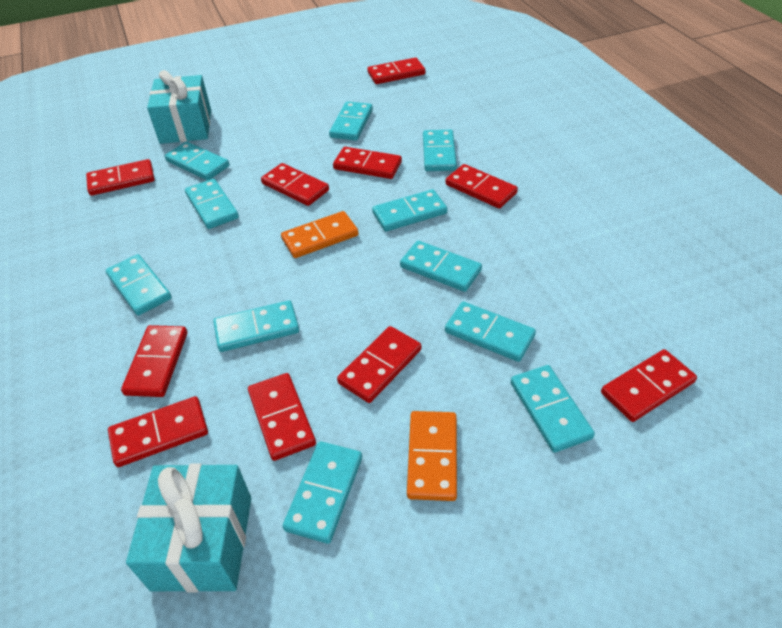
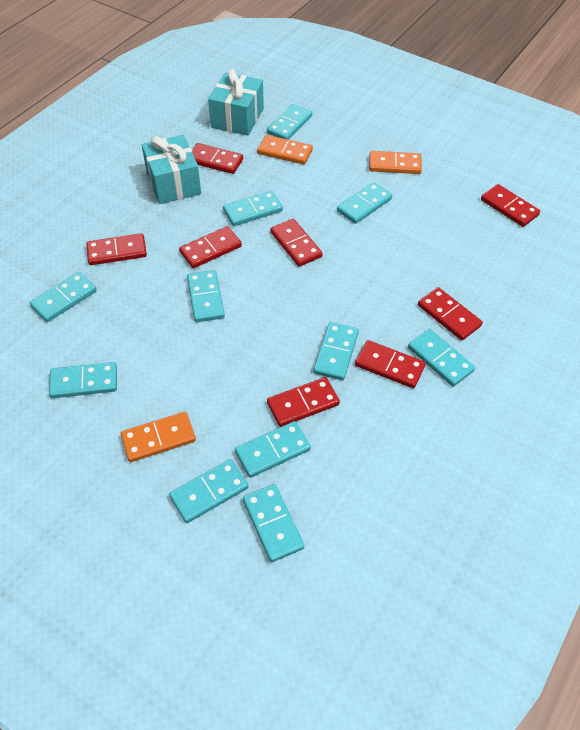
orange domino: 2 -> 3
red domino: 10 -> 8

